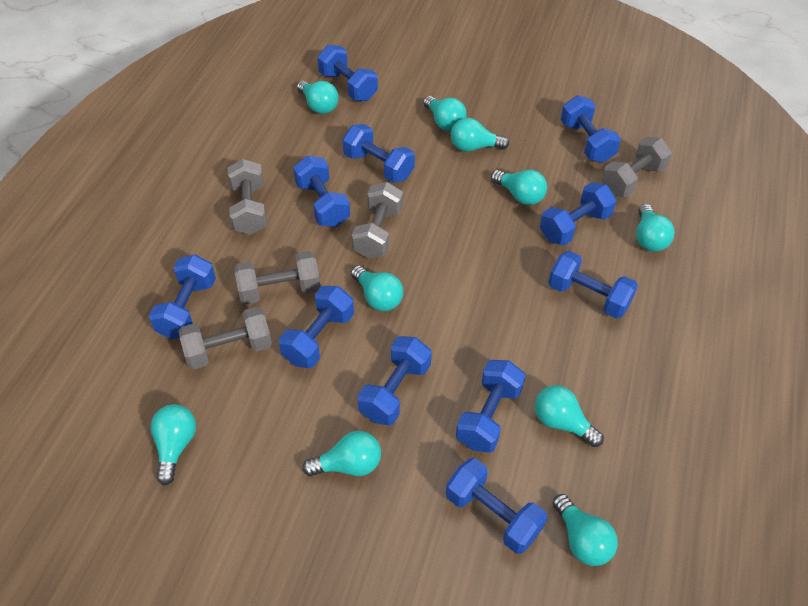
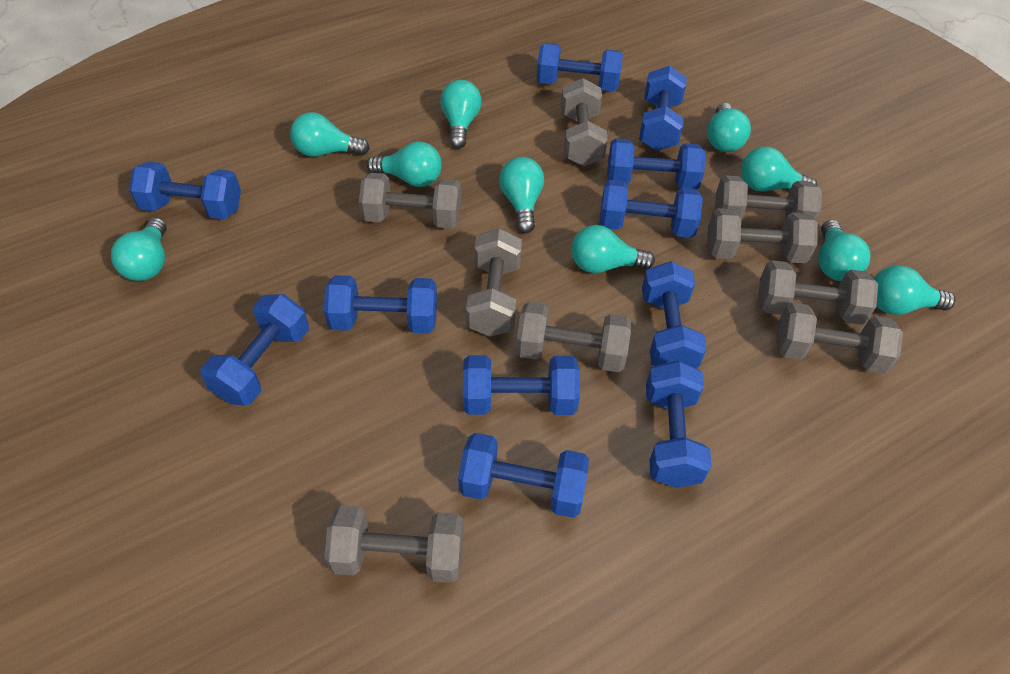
grey dumbbell: 5 -> 9

